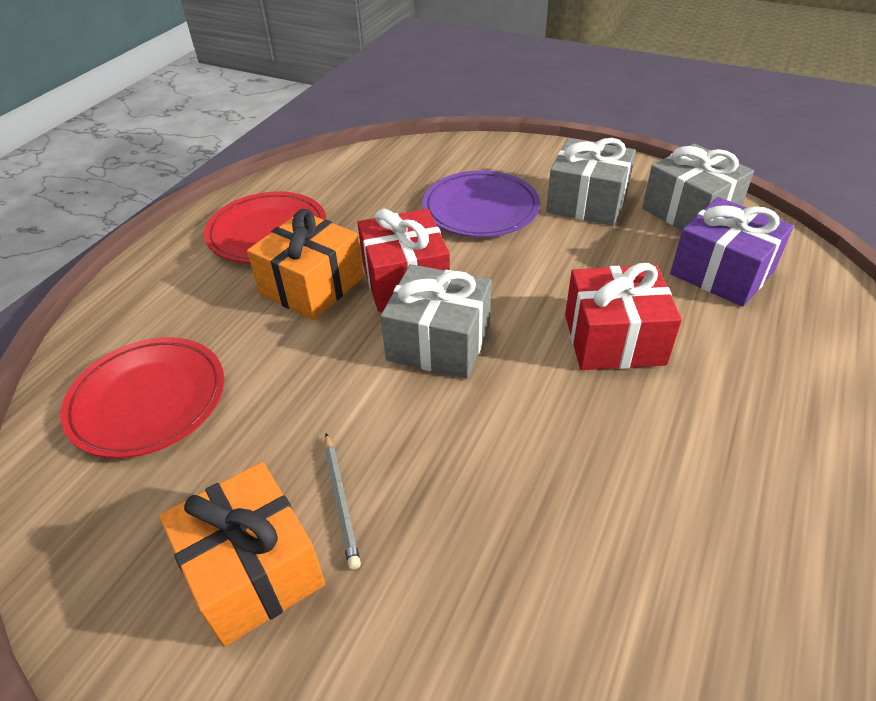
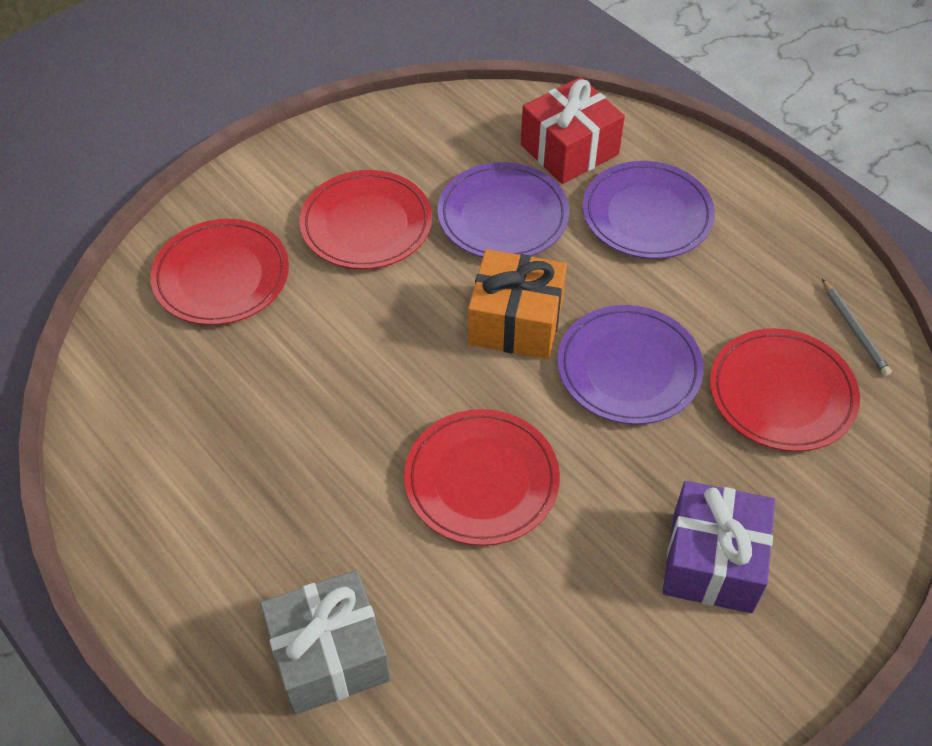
grey gift: 3 -> 1
orange gift: 2 -> 1
purple plate: 1 -> 3
red gift: 2 -> 1
red plate: 2 -> 4

